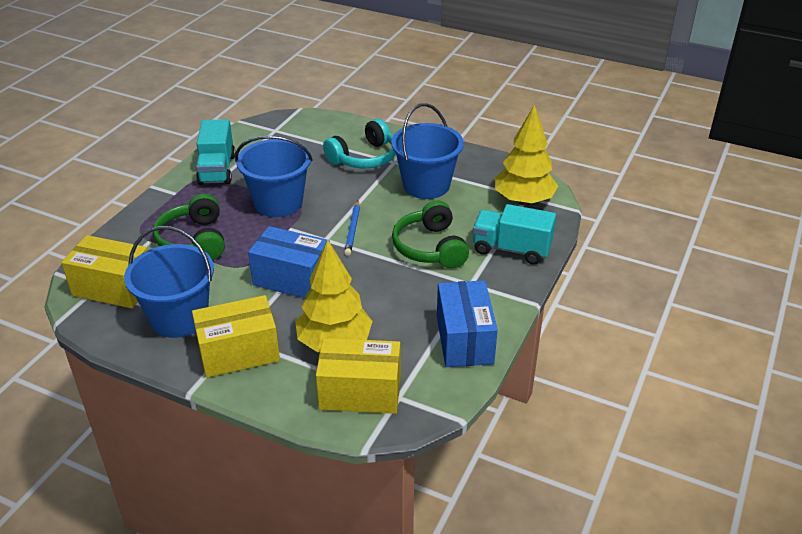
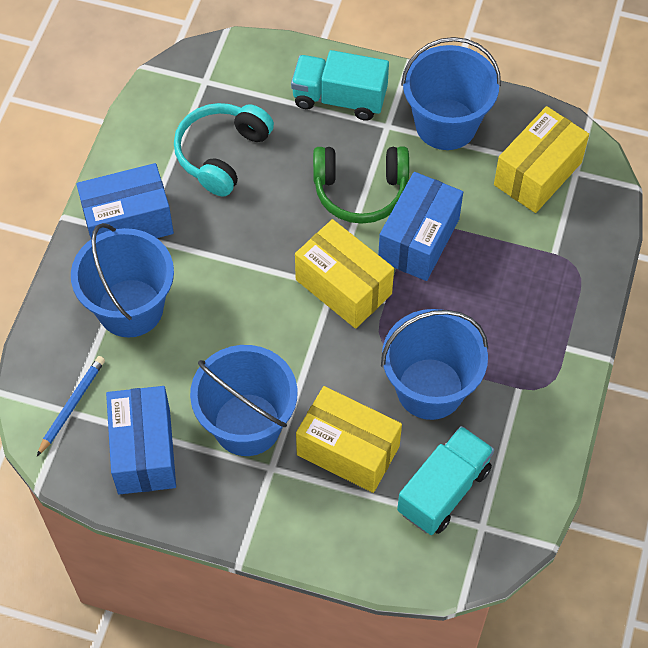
blue box: 2 -> 3
blue bucket: 3 -> 4
green headphones: 2 -> 1
yellow tree: 2 -> 0

